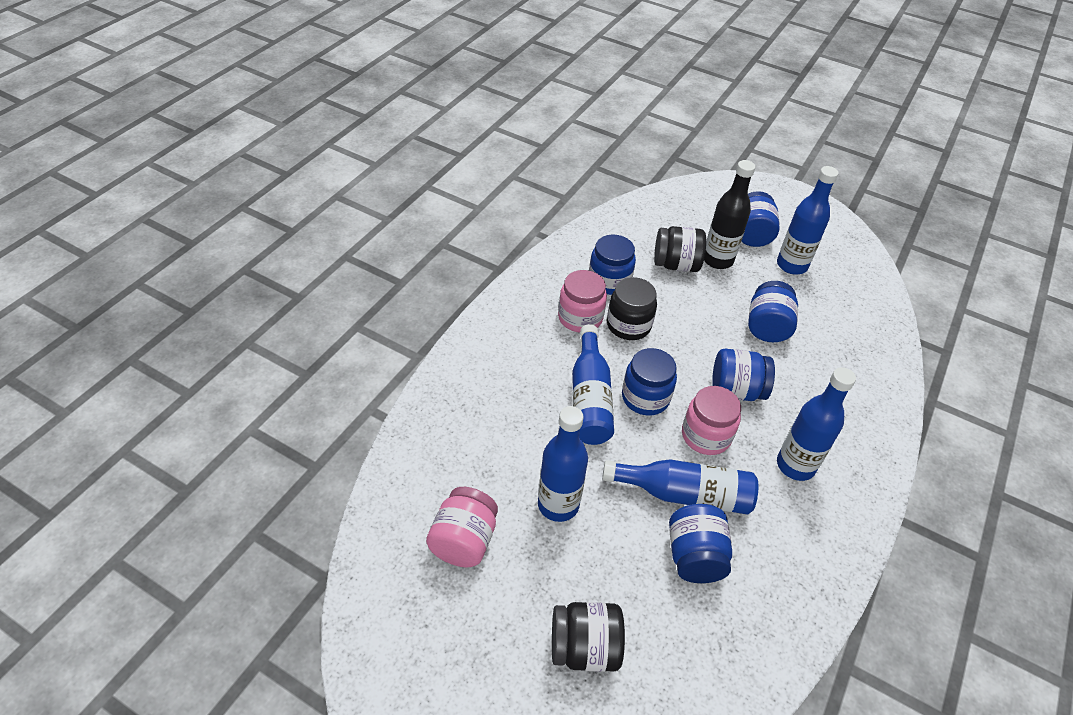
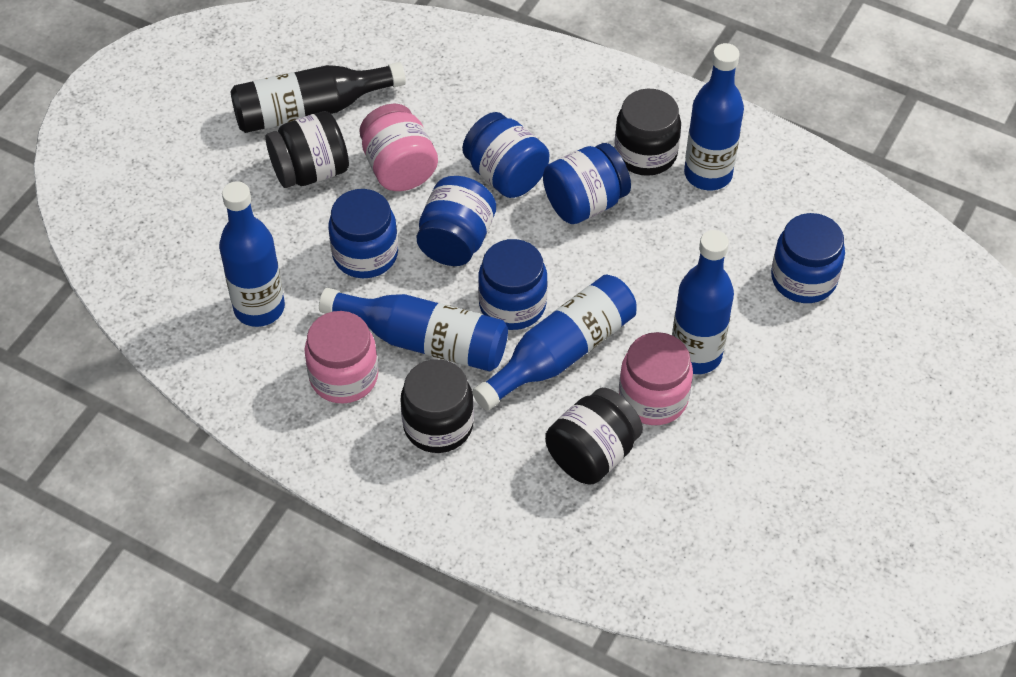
black jar: 3 -> 4

